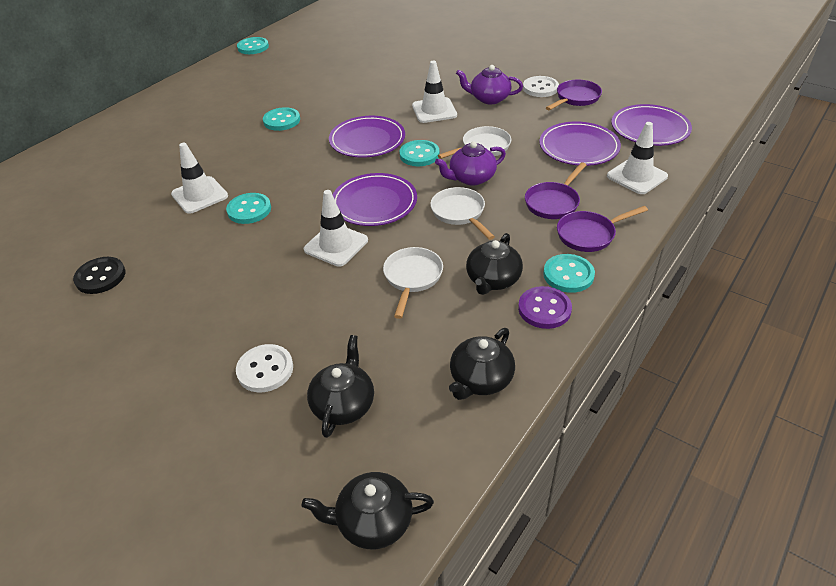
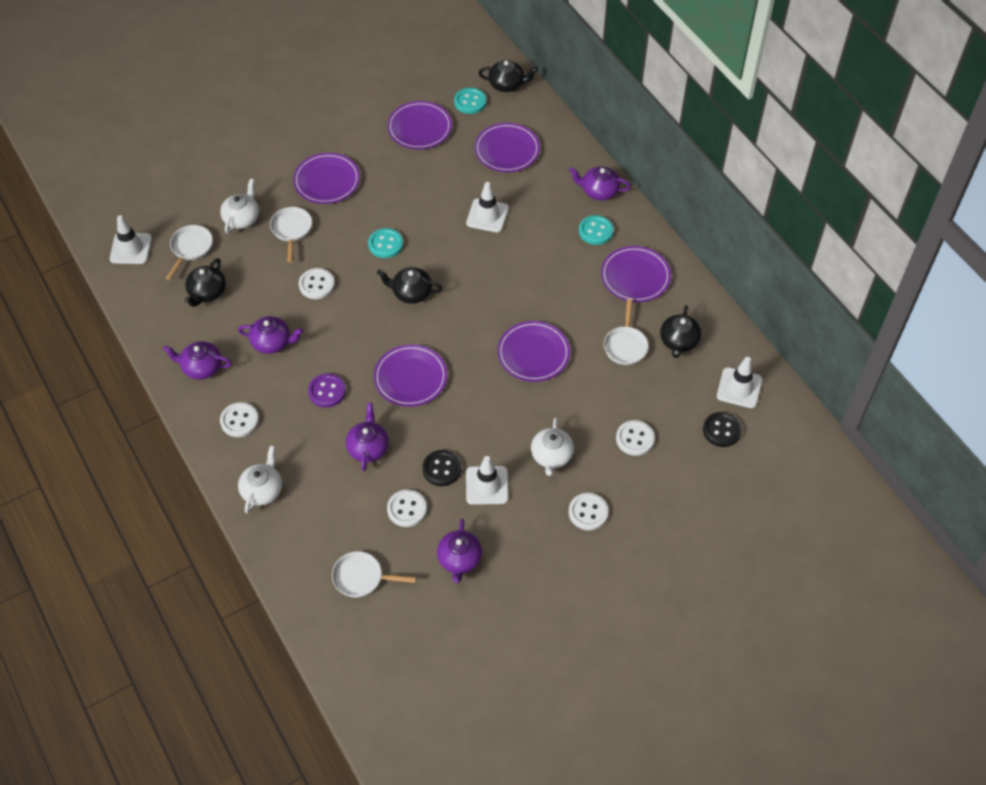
black button: 1 -> 2
purple pan: 3 -> 0
purple plate: 4 -> 6
purple teapot: 2 -> 5
turquoise button: 5 -> 3
white button: 2 -> 5
white pan: 3 -> 4
white teapot: 0 -> 3

